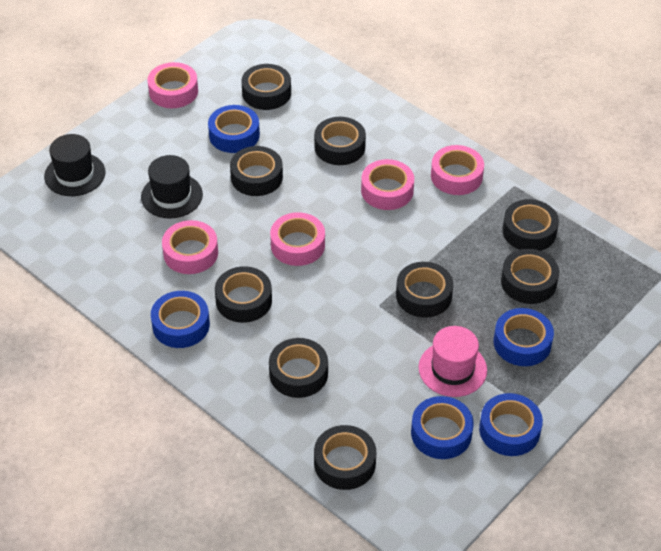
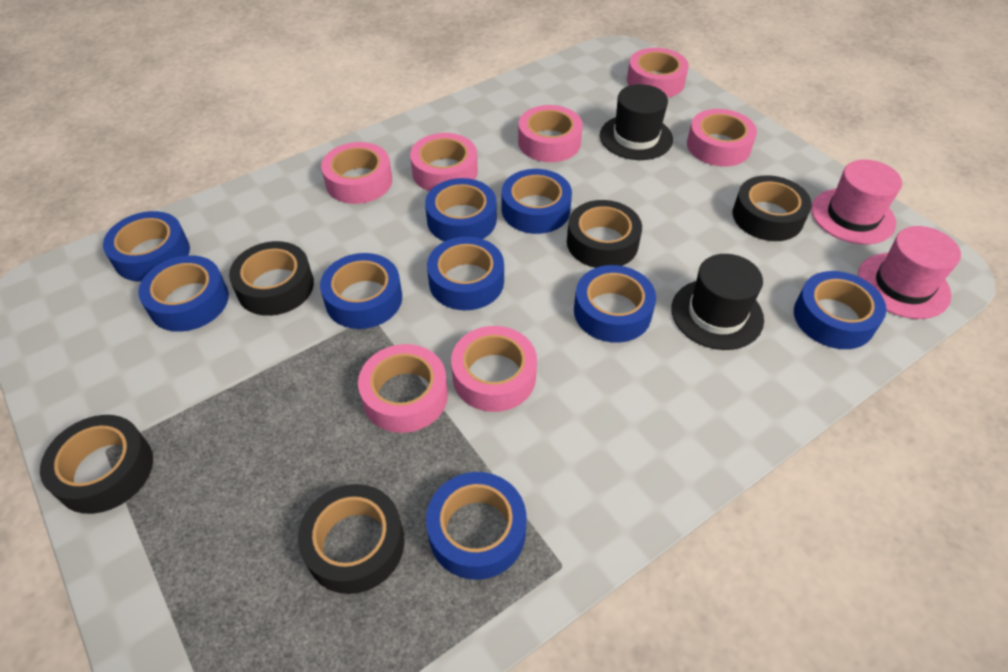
black tape: 9 -> 5
blue tape: 5 -> 9
pink hat: 1 -> 2
pink tape: 5 -> 7

